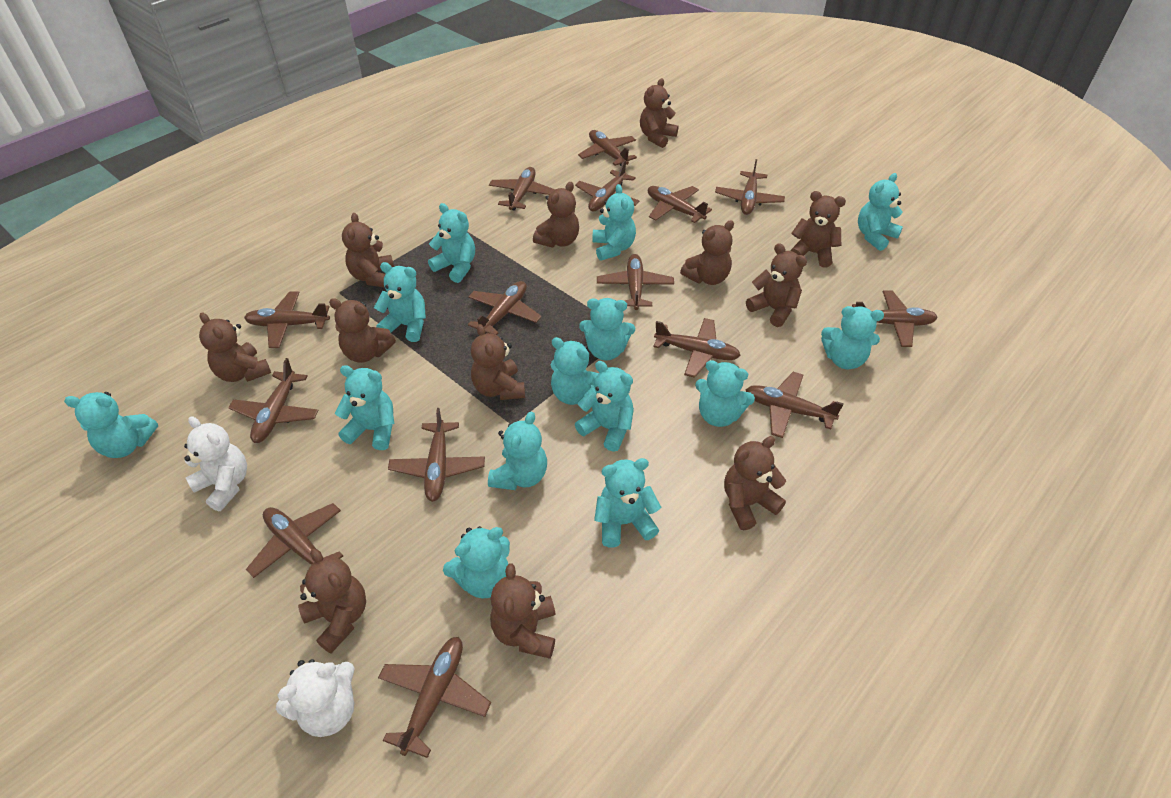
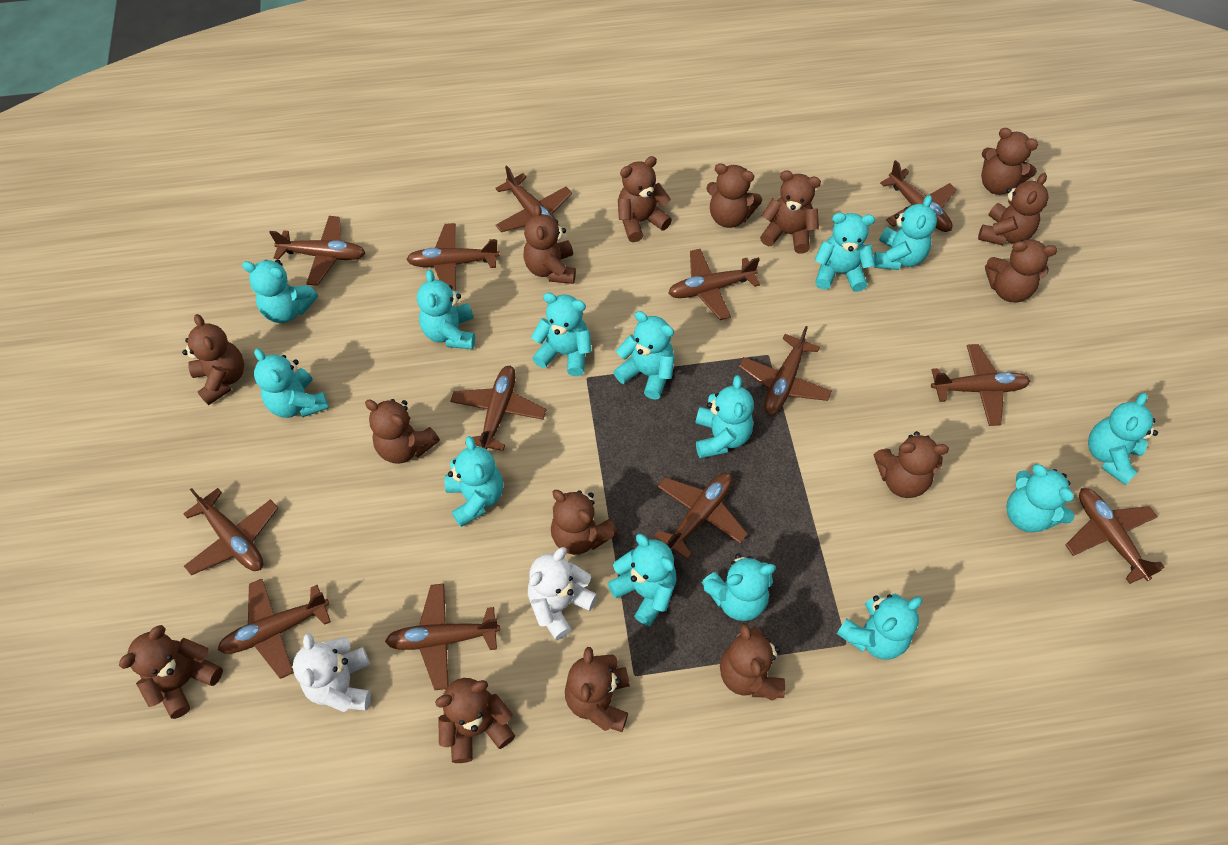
brown plane: 15 -> 13
brown teddy bear: 12 -> 15

